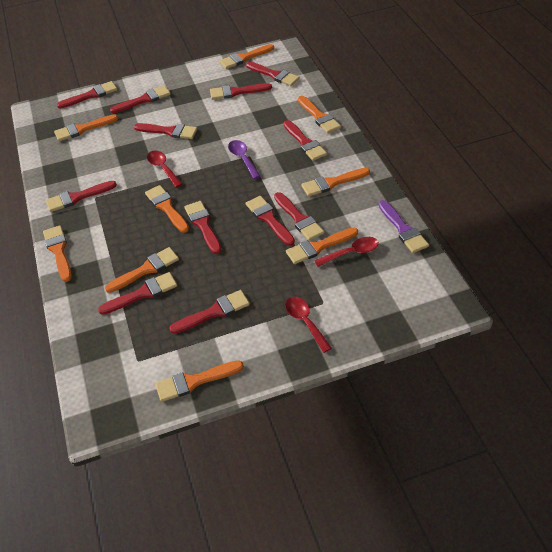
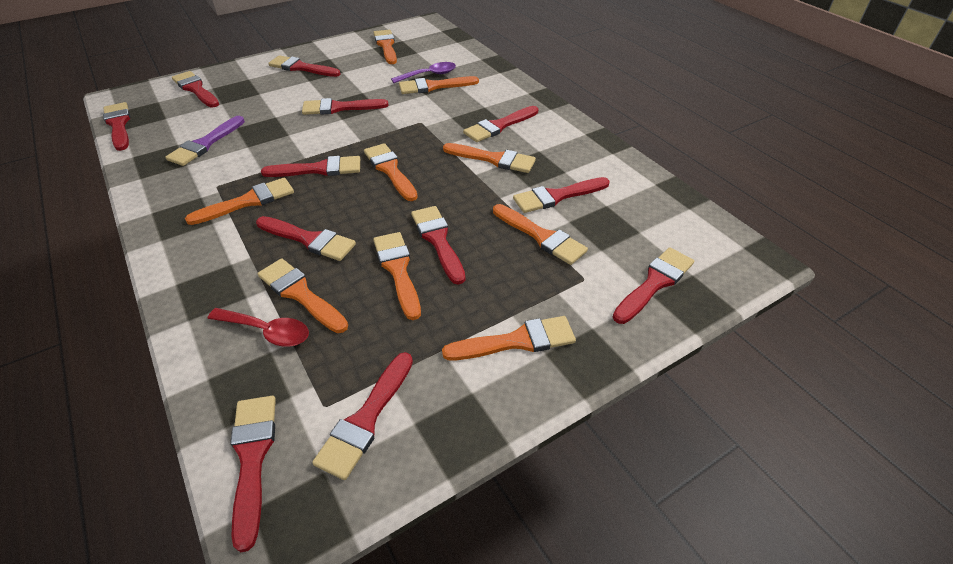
red spoon: 3 -> 1

